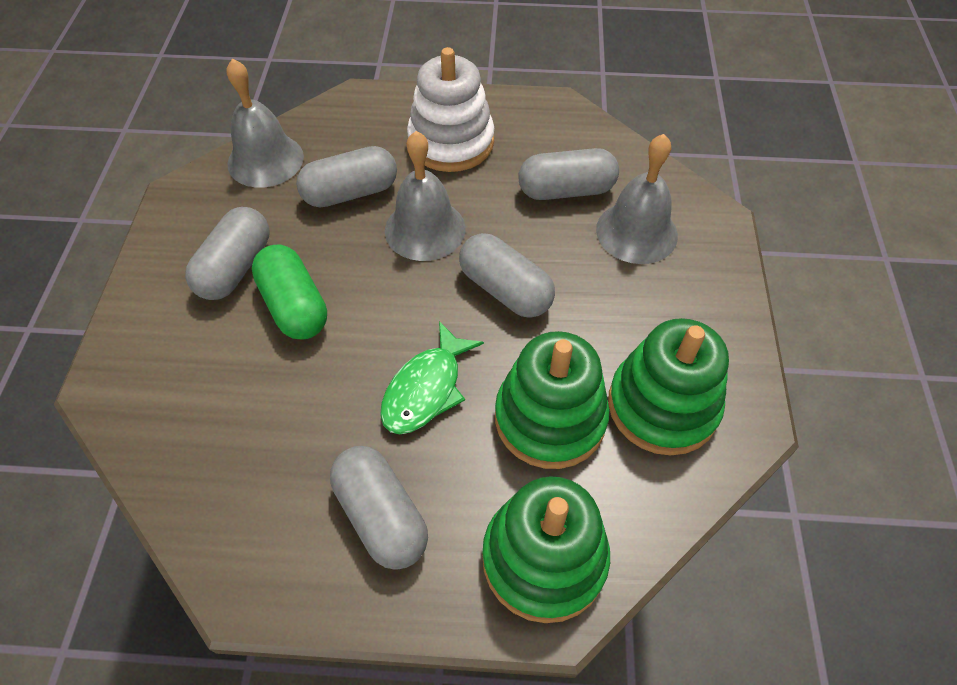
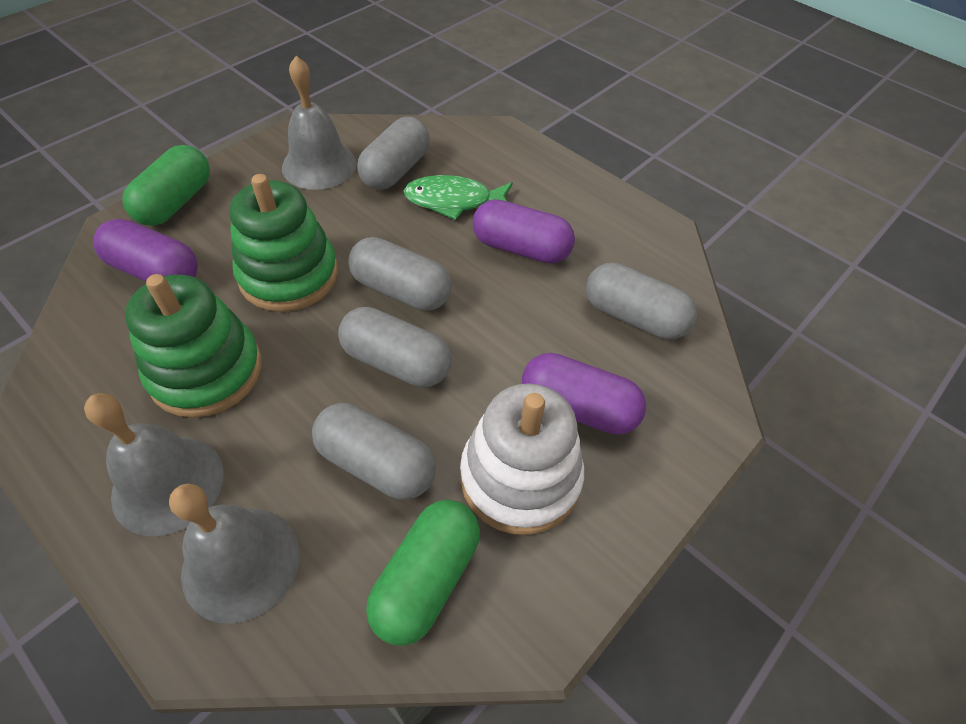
green capsule: 1 -> 2
green stacking toy: 3 -> 2
purple capsule: 0 -> 3

